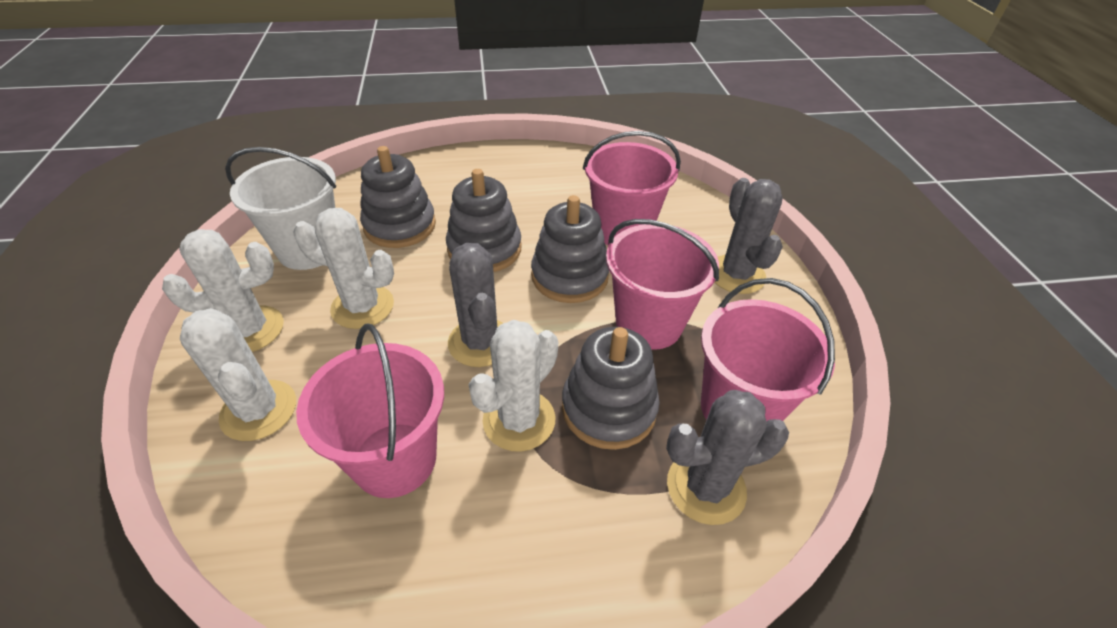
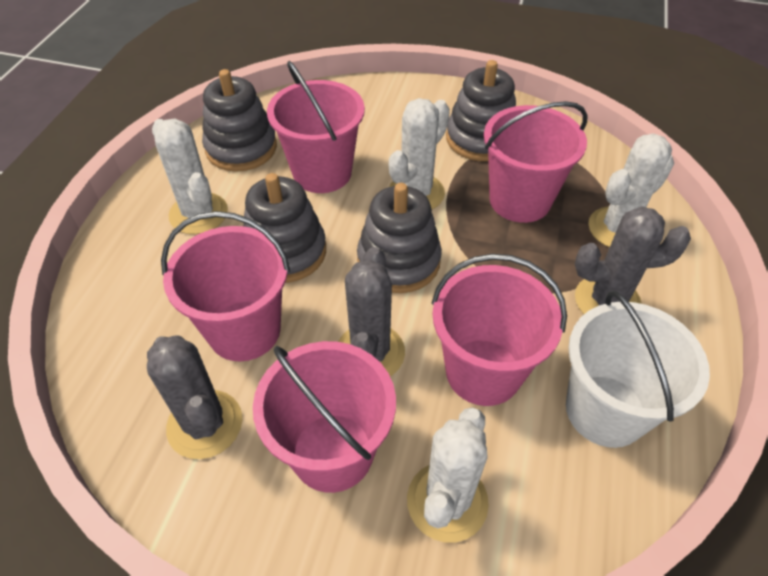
pink bucket: 4 -> 5

